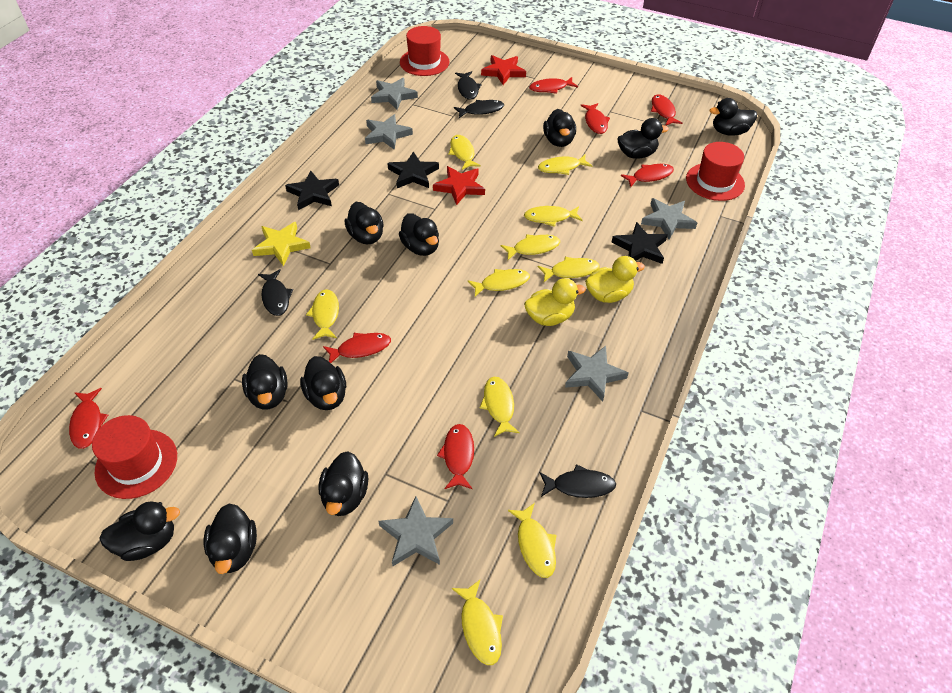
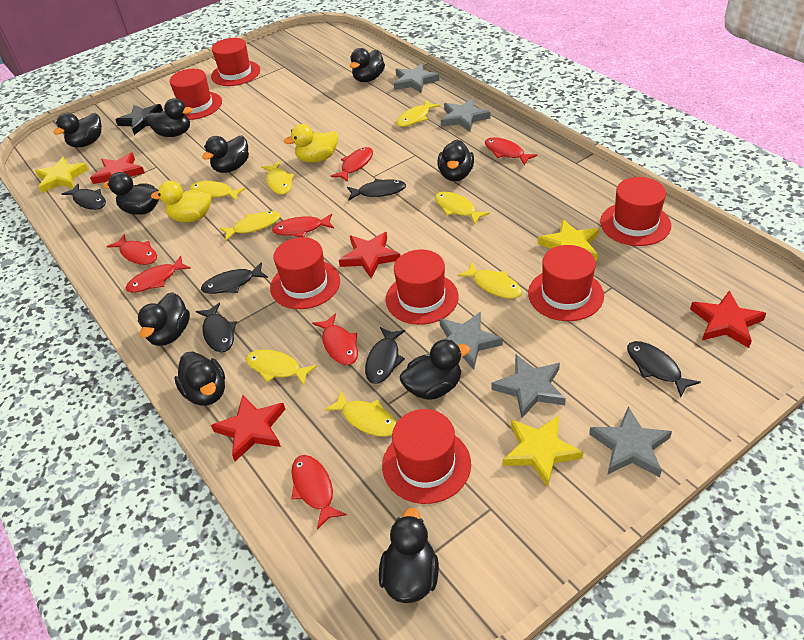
black fish: 4 -> 6
black star: 3 -> 1
red hat: 3 -> 7
red star: 2 -> 4
yellow fish: 10 -> 8
yellow star: 1 -> 3

